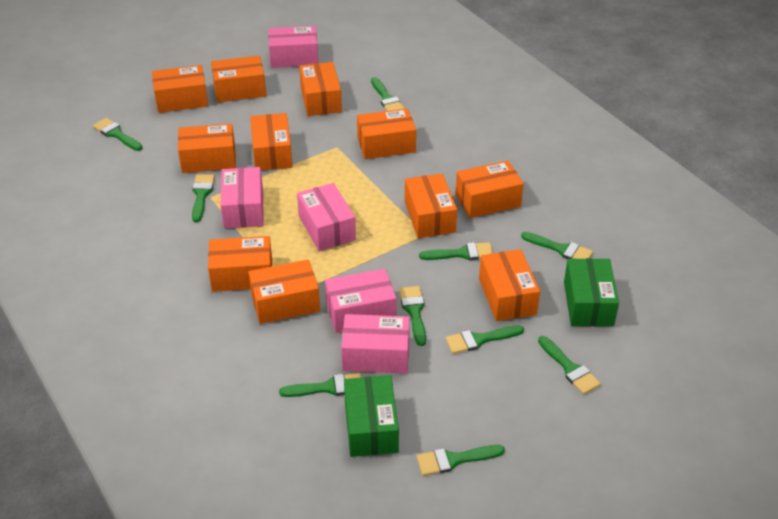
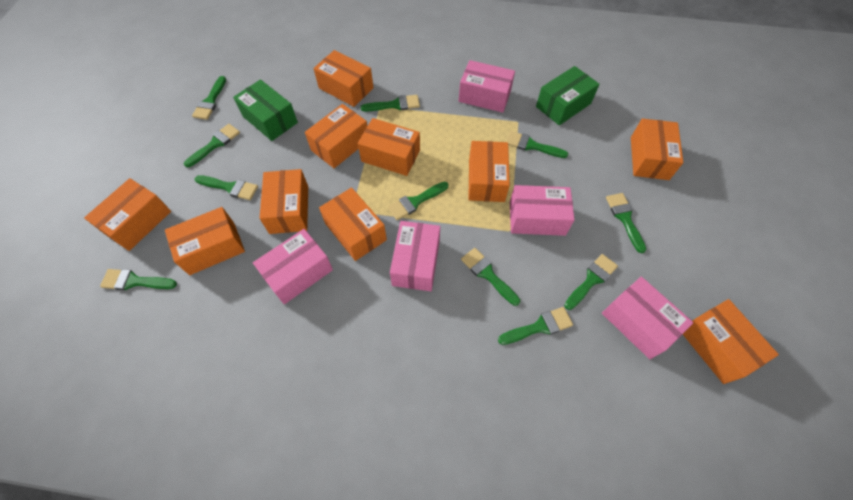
green brush: 10 -> 11
orange box: 11 -> 10

